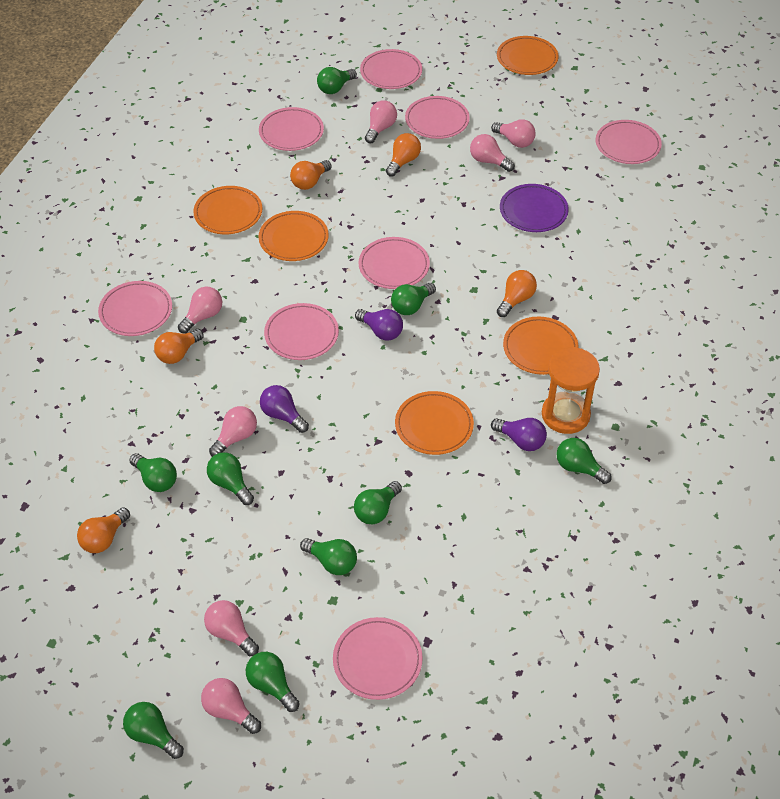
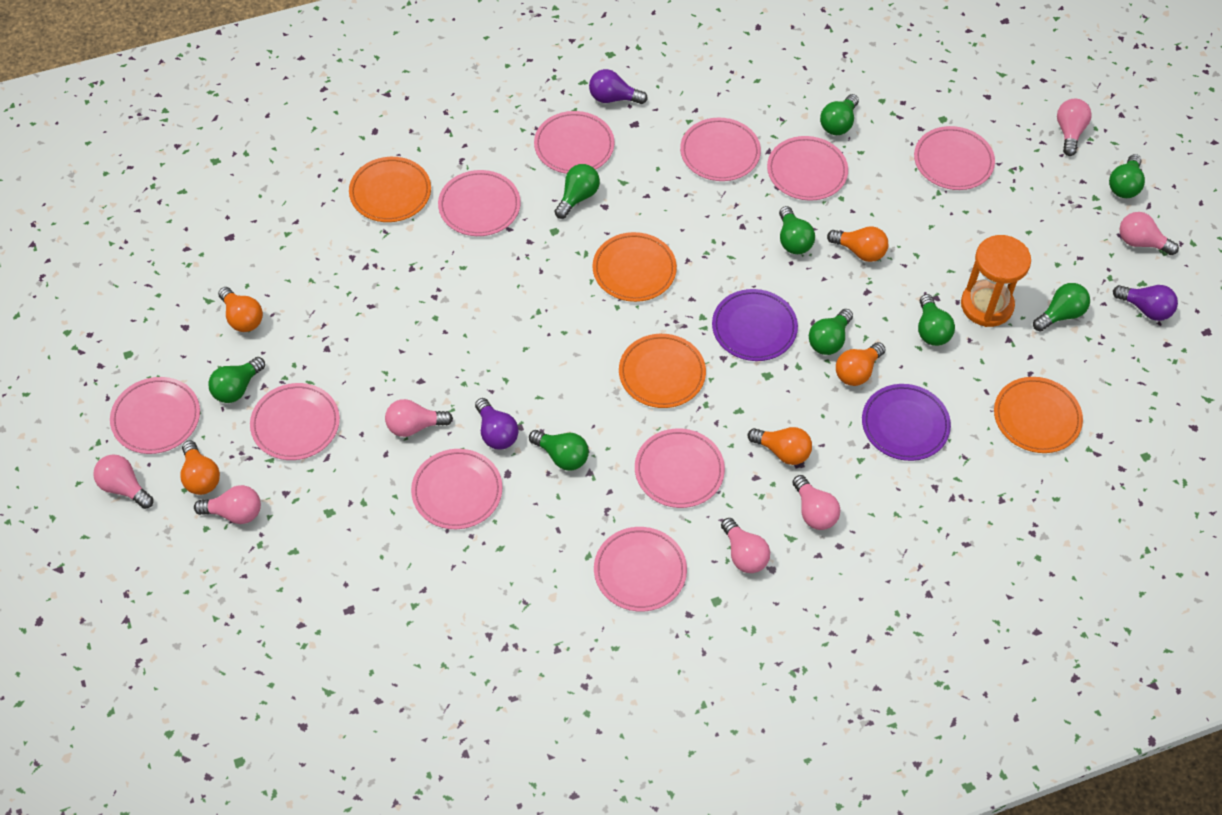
orange plate: 5 -> 4
pink plate: 8 -> 10
purple plate: 1 -> 2

